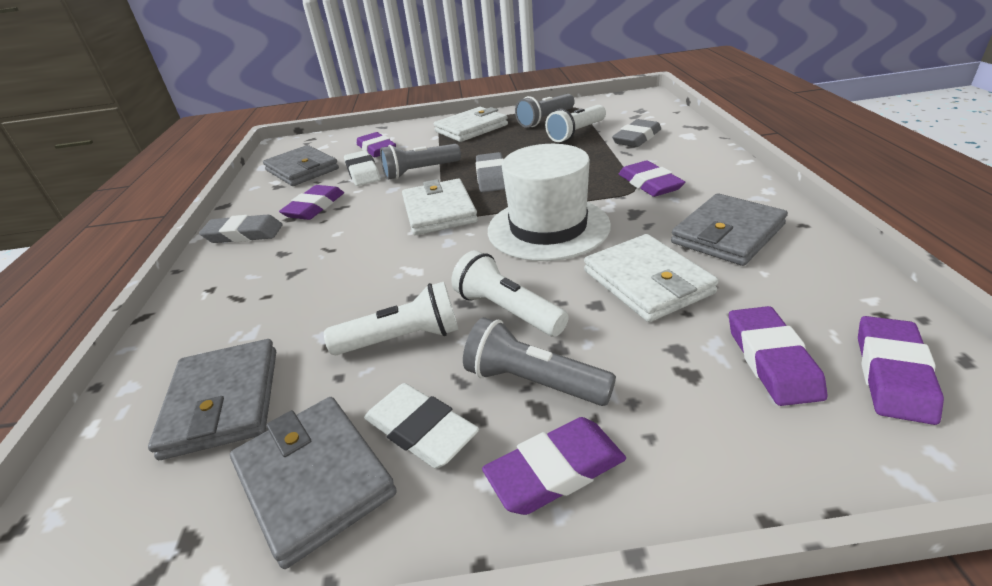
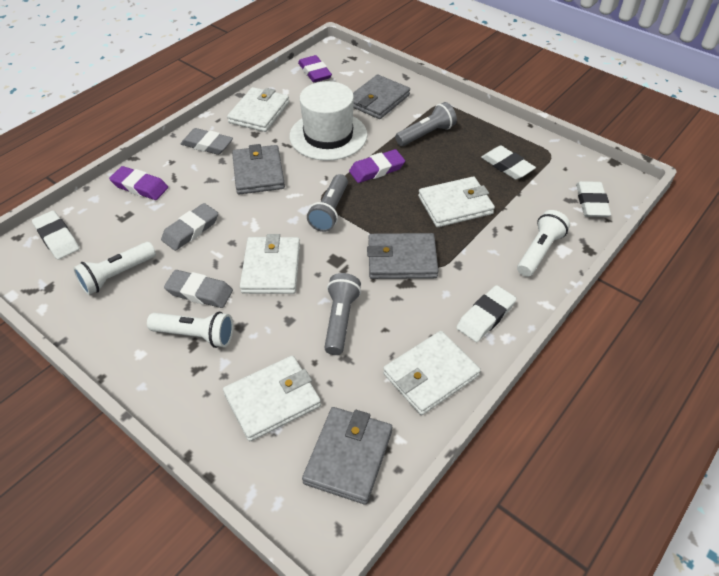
purple eraser: 6 -> 3
white eraser: 2 -> 4
white wallet: 3 -> 5

